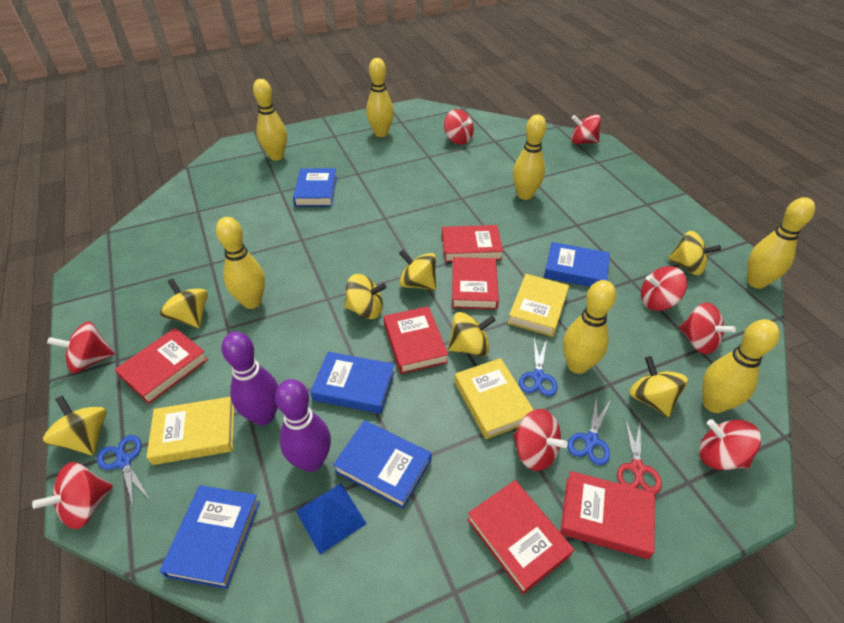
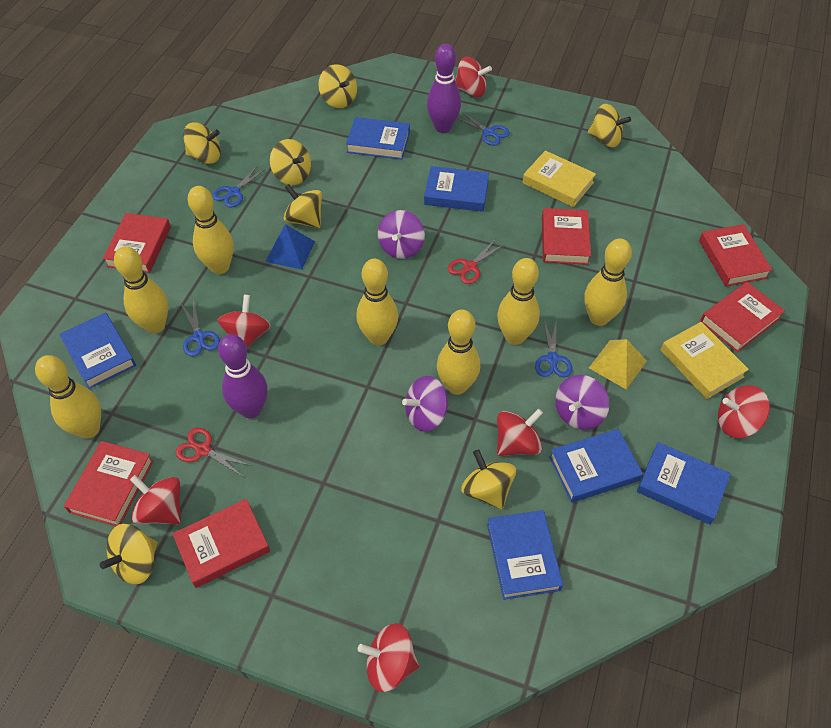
blue book: 5 -> 6
blue scissors: 3 -> 4
purple spinning top: 0 -> 3
red scissors: 1 -> 2
red spinning top: 8 -> 6
yellow book: 3 -> 2
yellow pyramid: 0 -> 1

